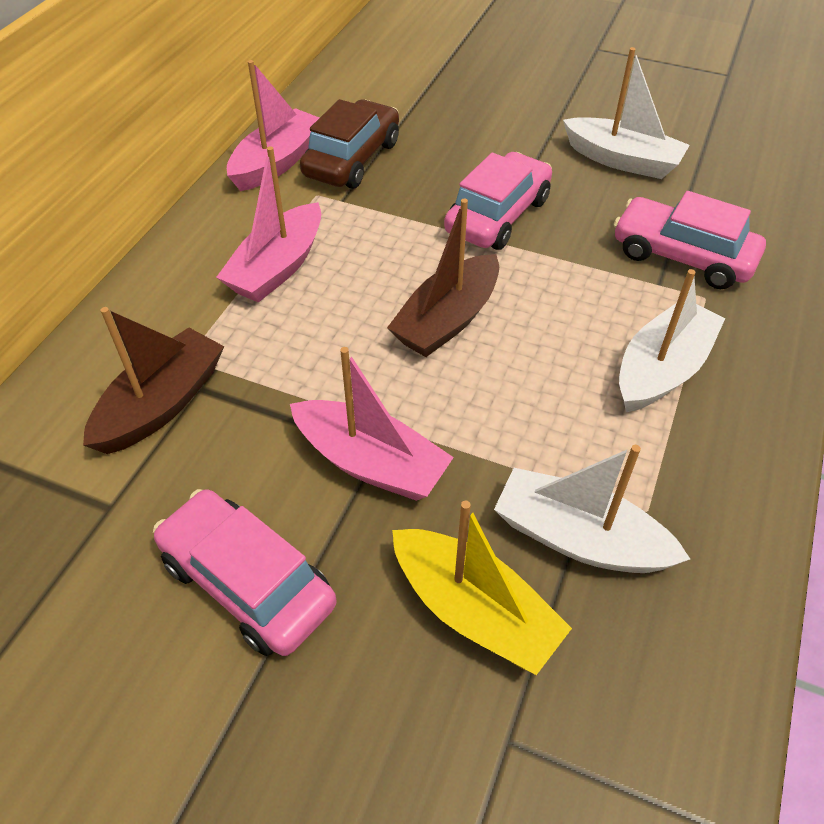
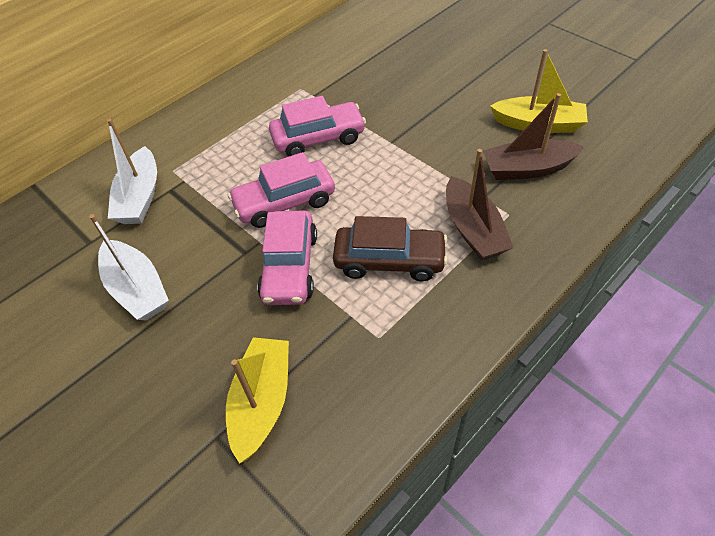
pink boat: 3 -> 0
white boat: 3 -> 2
yellow boat: 1 -> 2

